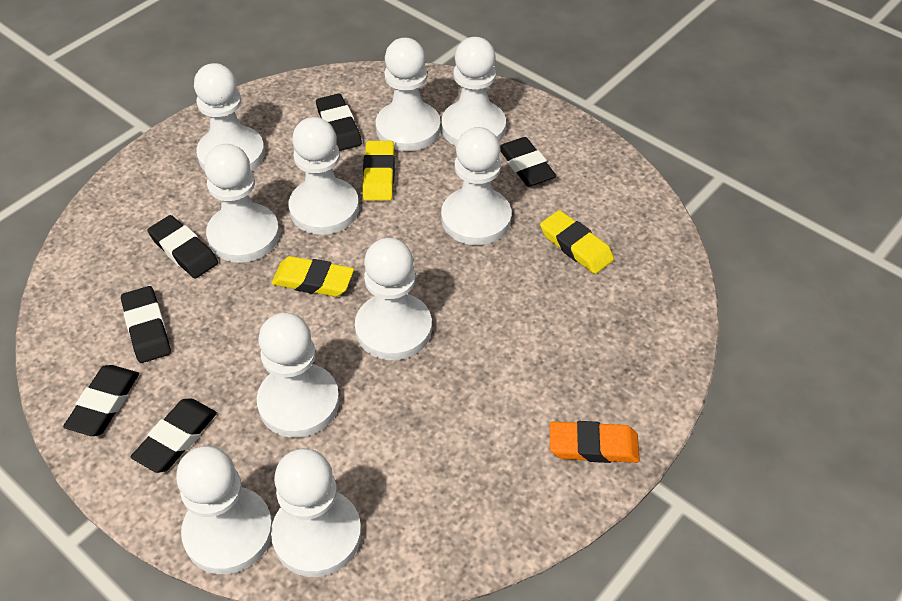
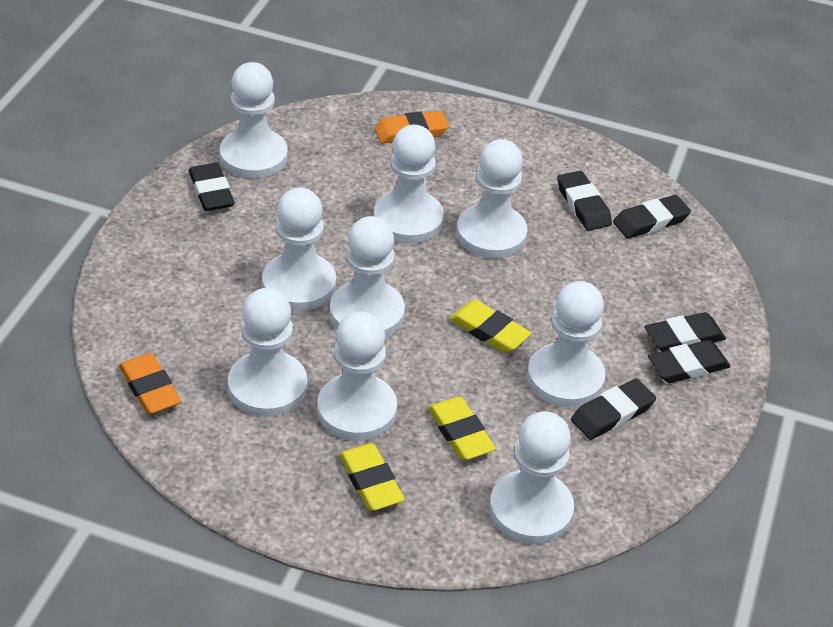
orange eraser: 1 -> 2
white pawn: 10 -> 9

